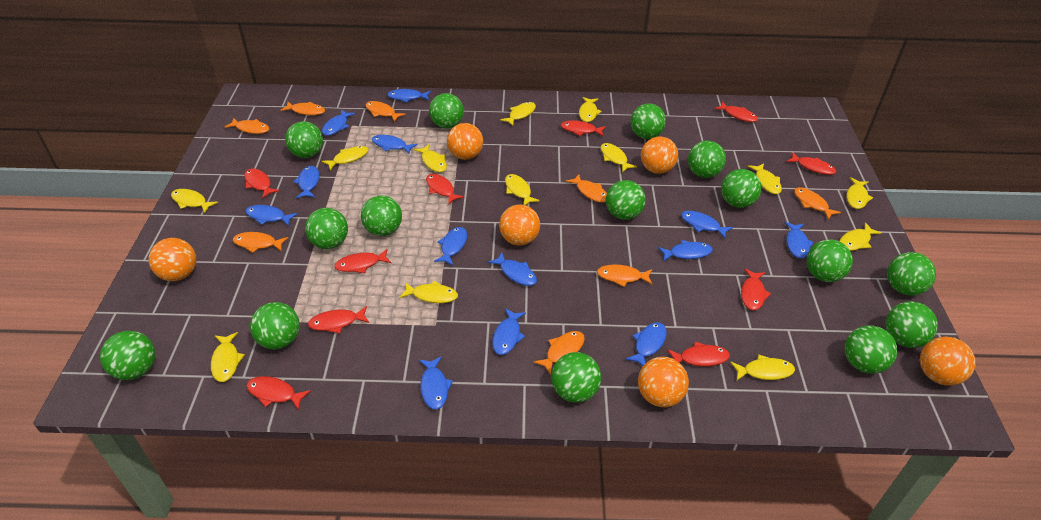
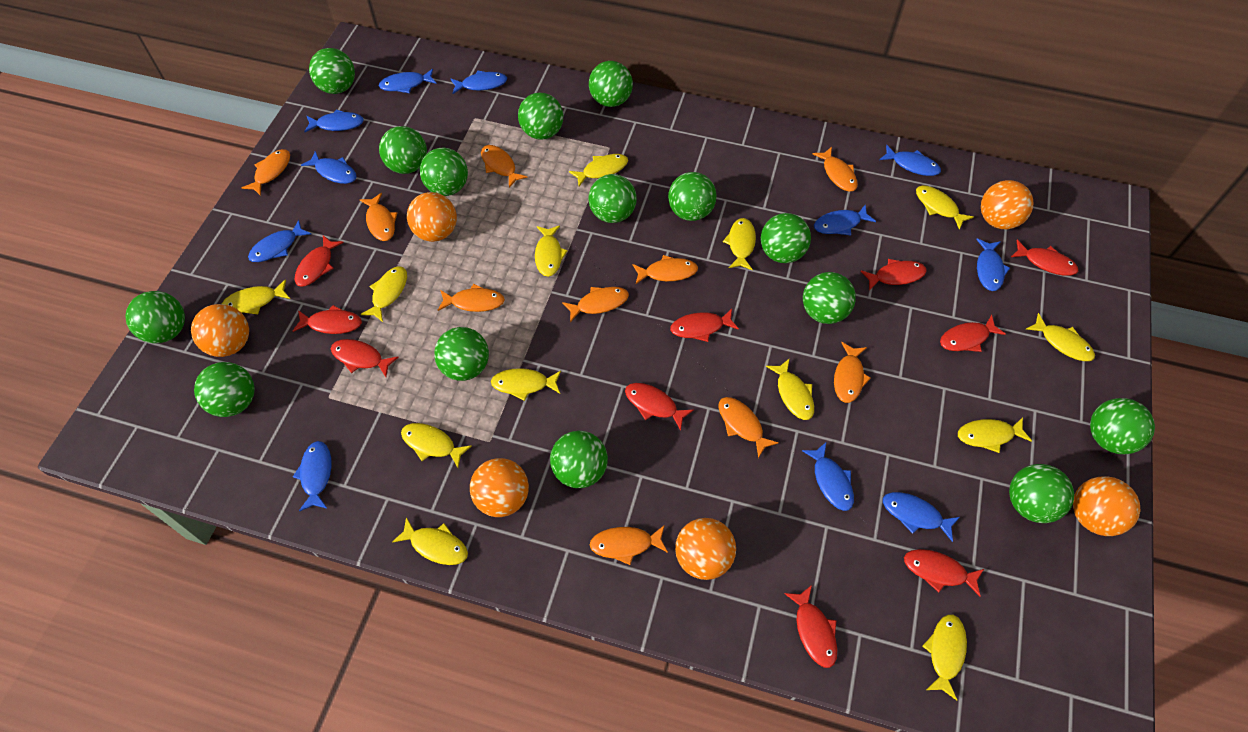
blue fish: 13 -> 11
orange fish: 8 -> 10

